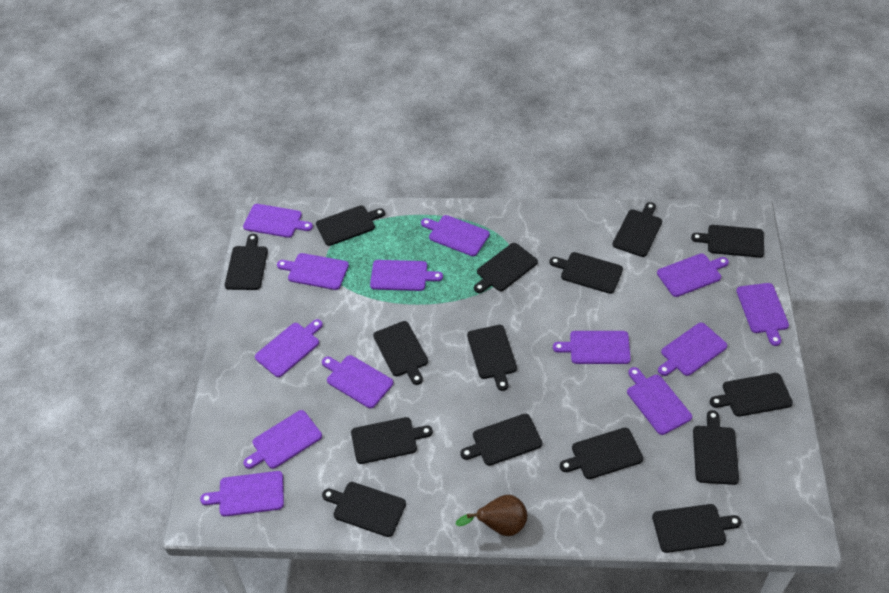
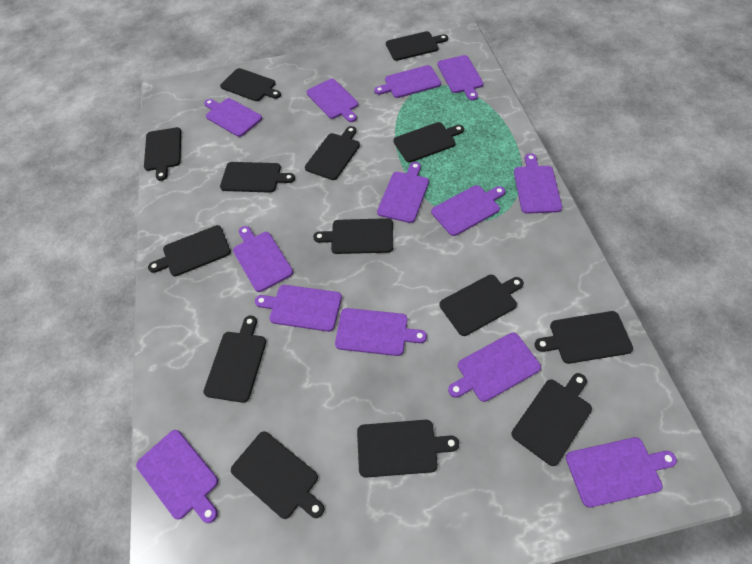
black cutting board: 15 -> 14
brown pear: 1 -> 0

